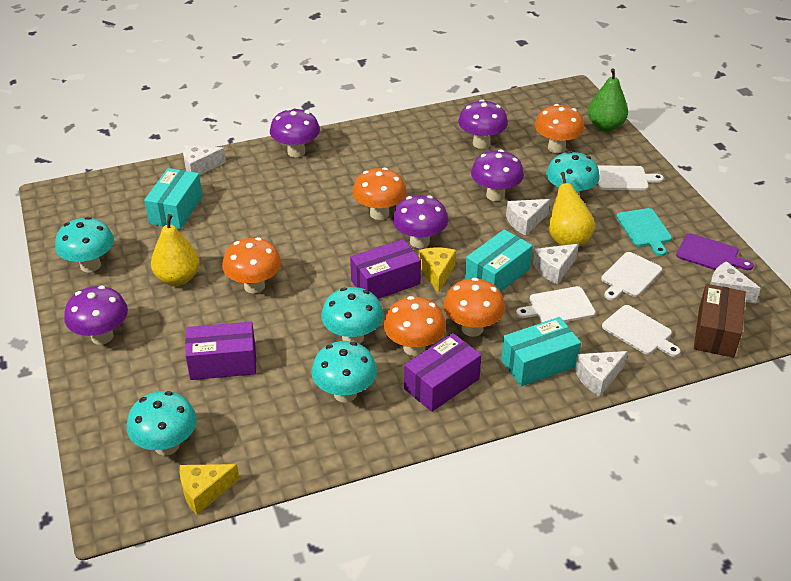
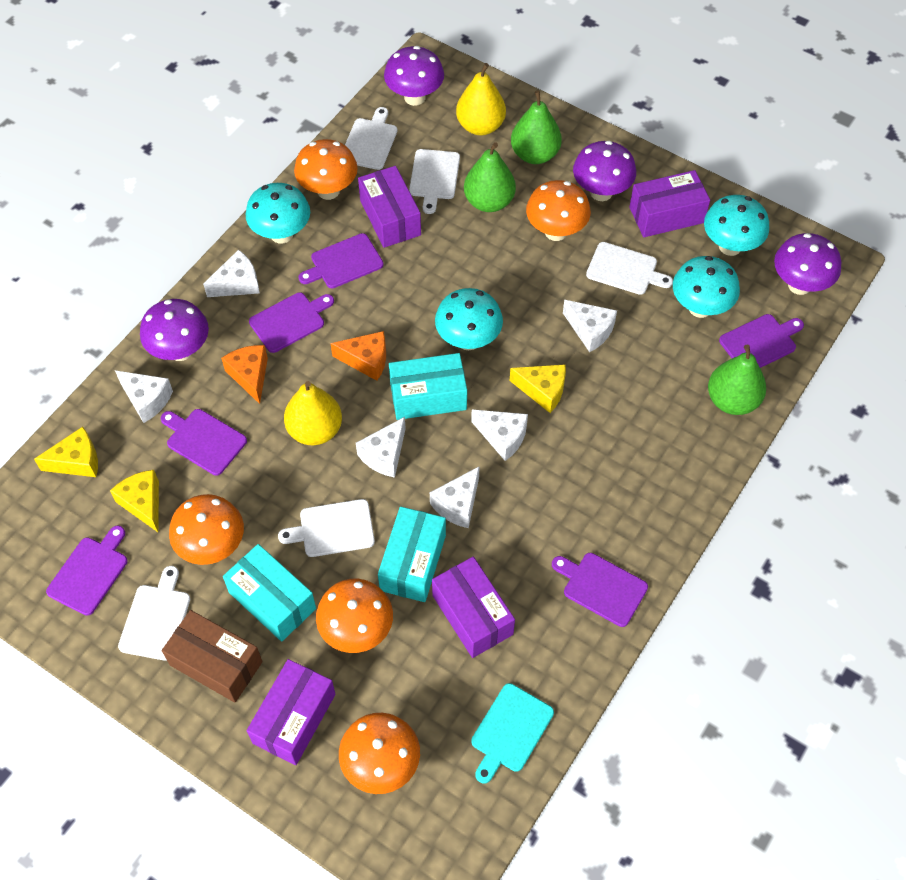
green pear: 1 -> 3
orange cheese: 0 -> 2
purple box: 3 -> 4
purple cutting board: 1 -> 6
purple mushroom: 5 -> 4
turquoise mushroom: 5 -> 4
white cheese: 5 -> 6
white cutting board: 4 -> 5
yellow cheese: 2 -> 3

